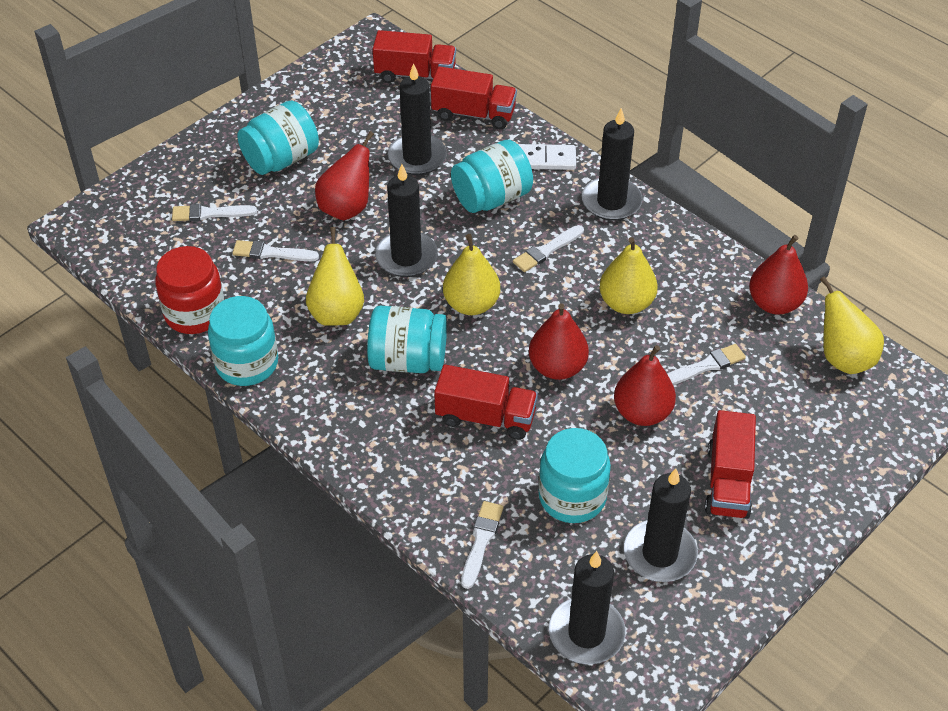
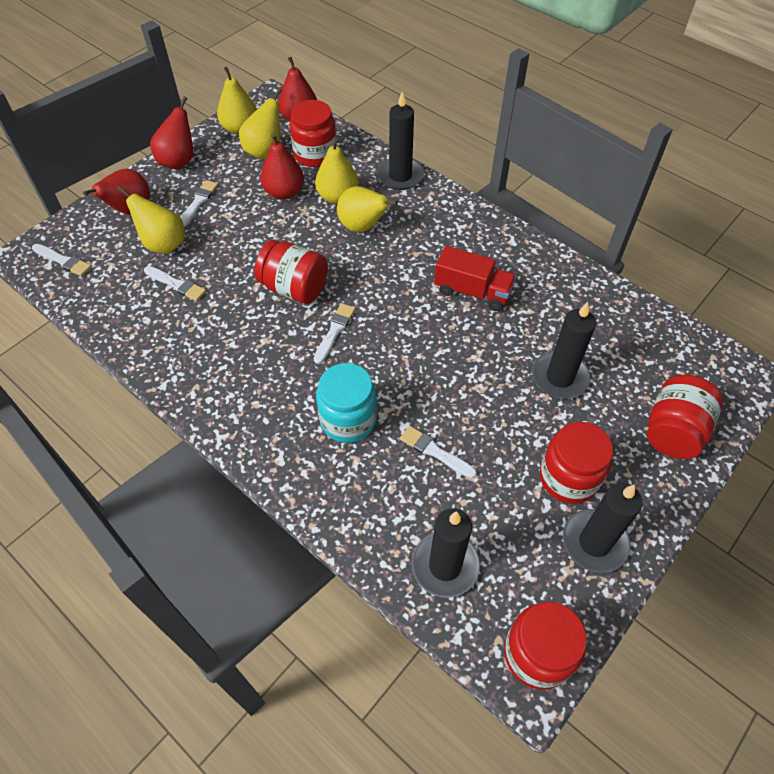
black candle: 5 -> 4
red jar: 1 -> 5
red truck: 4 -> 1
turquoise jar: 5 -> 1
white domino: 1 -> 0
yellow pear: 4 -> 5

